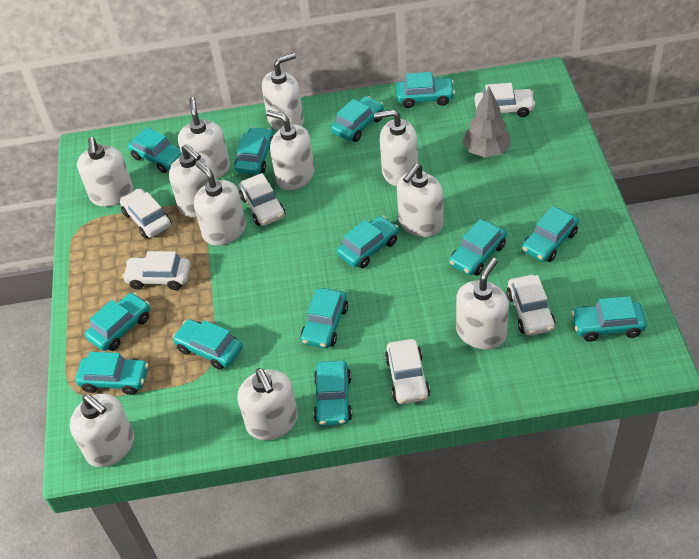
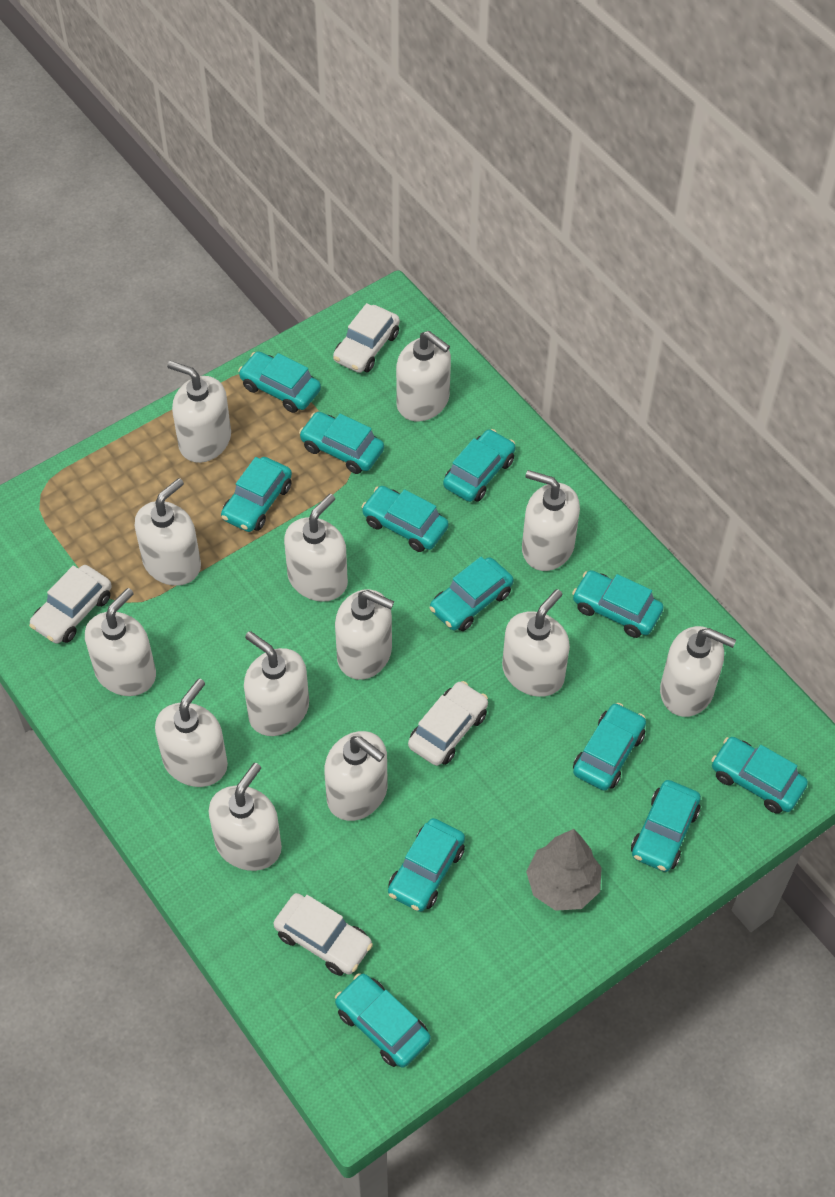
turquoise car: 13 -> 12
white car: 6 -> 4
white soap dispenser: 11 -> 13

